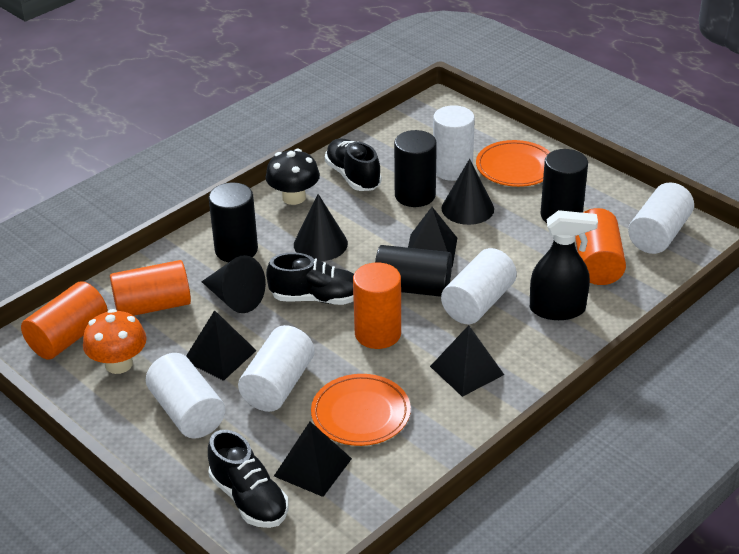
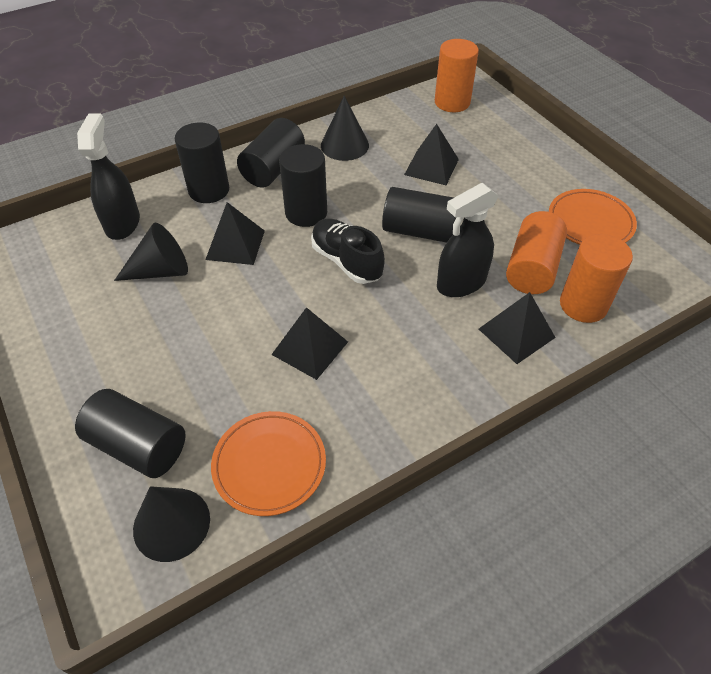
black cylinder: 4 -> 5
black mushroom: 1 -> 0
black shoe: 3 -> 1
black spray bottle: 1 -> 2
orange cylinder: 4 -> 3
orange mushroom: 1 -> 0
white cylinder: 5 -> 0

